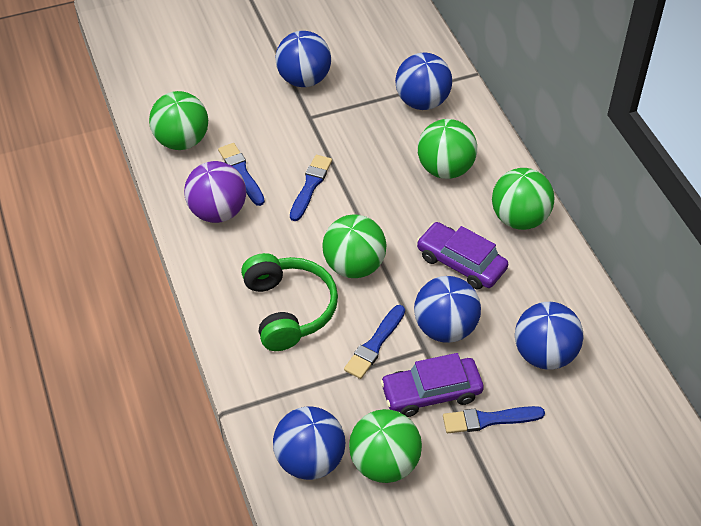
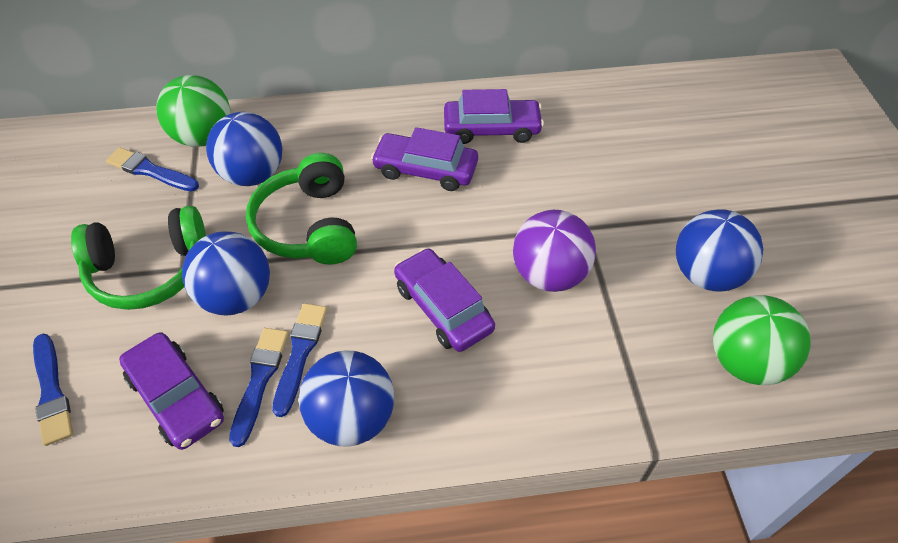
blue ball: 5 -> 4
green ball: 5 -> 2
green headphones: 1 -> 2
purple car: 2 -> 4

